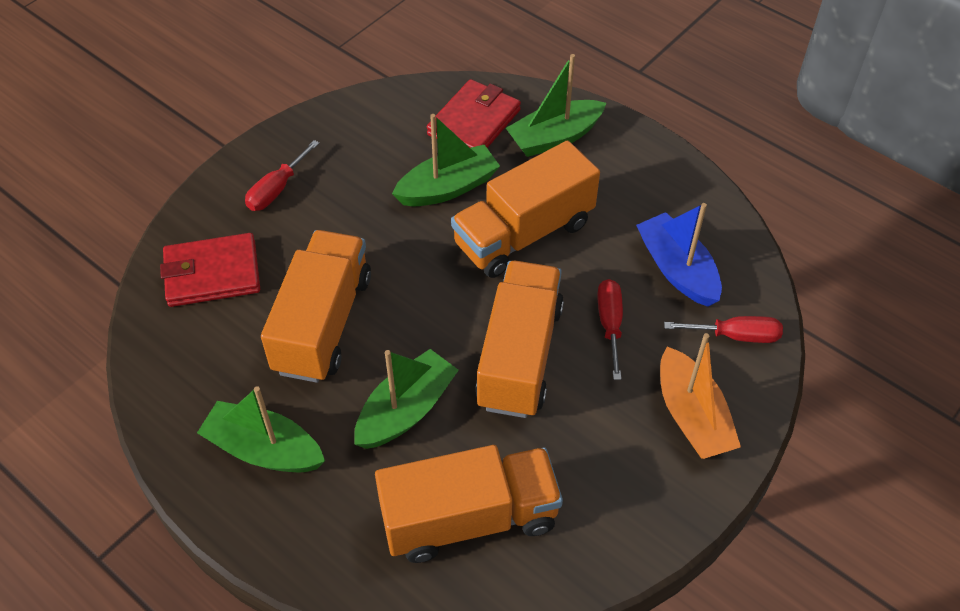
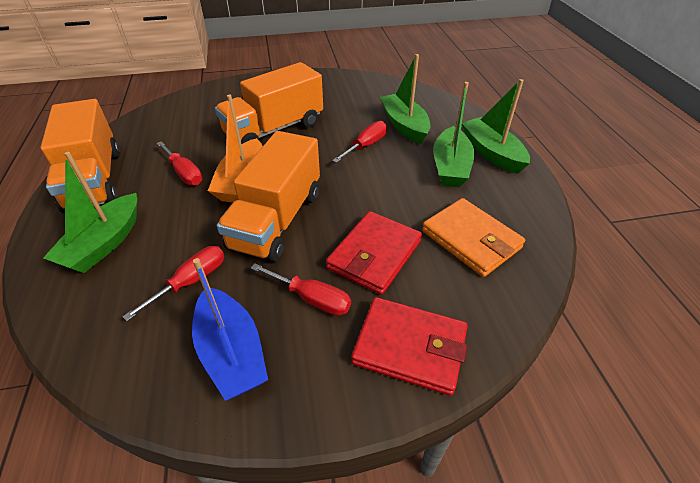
orange truck: 4 -> 3
orange wallet: 0 -> 1
red screwdriver: 3 -> 4

